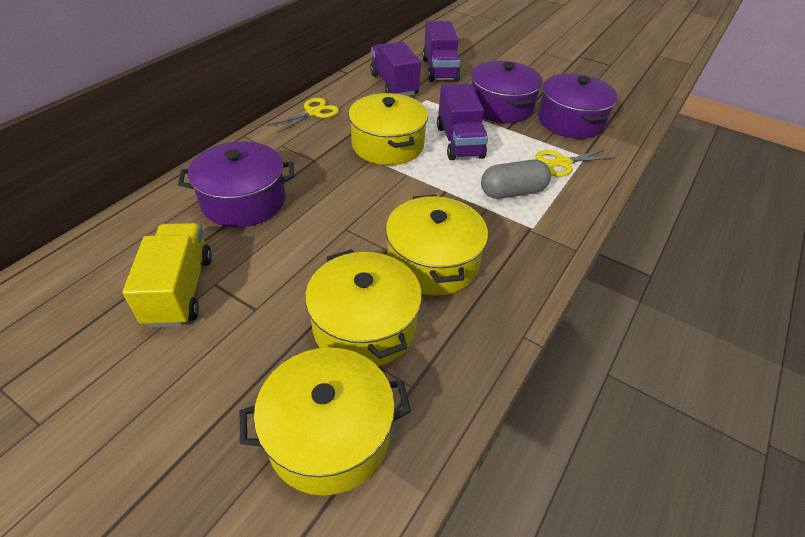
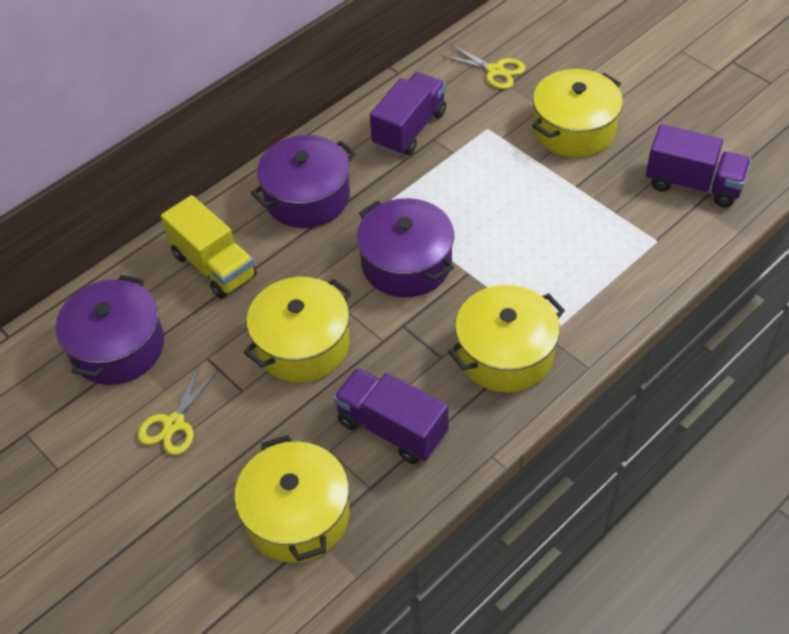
grey capsule: 1 -> 0

